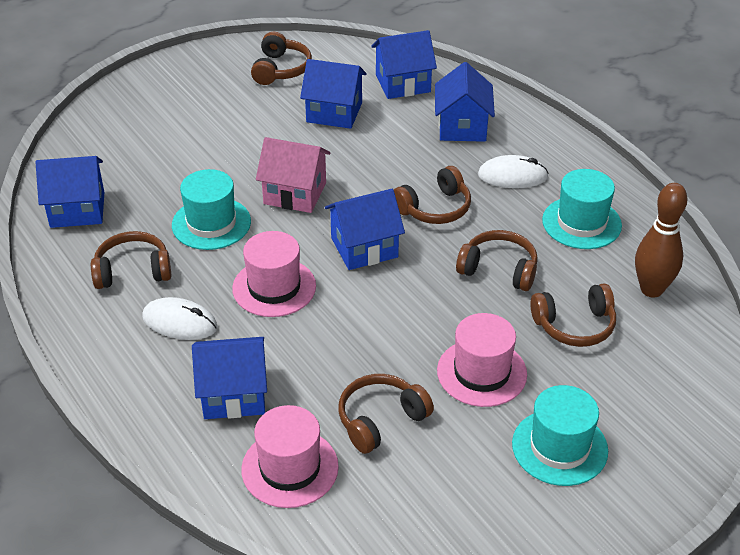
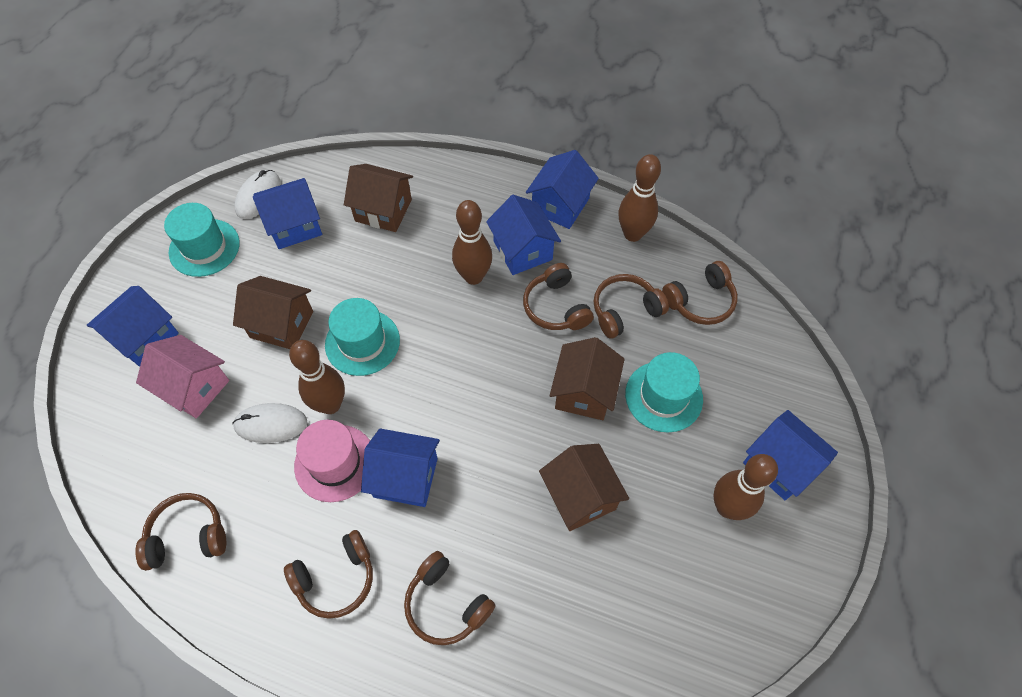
brown bowling pin: 1 -> 4
brown house: 0 -> 4
pink hat: 3 -> 1

